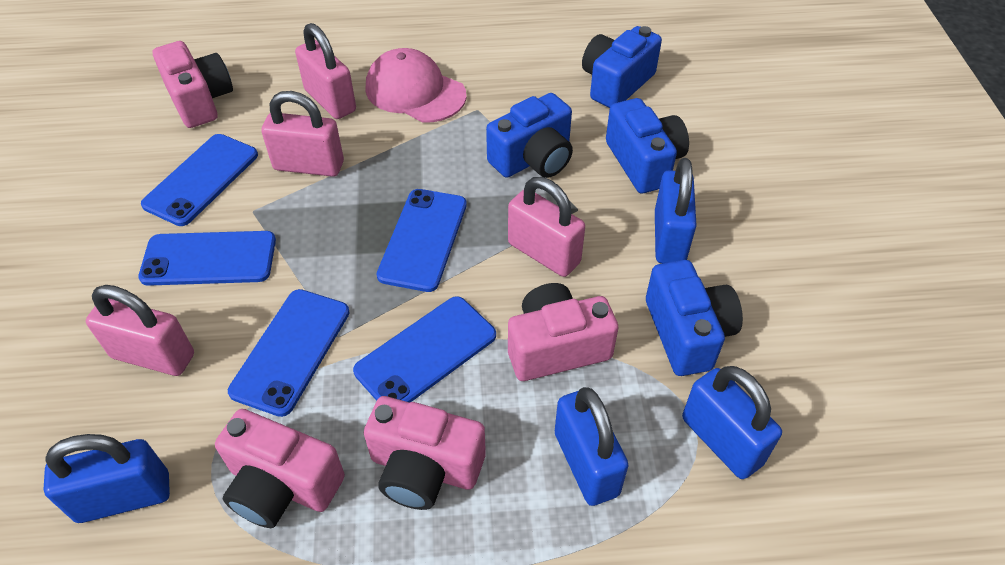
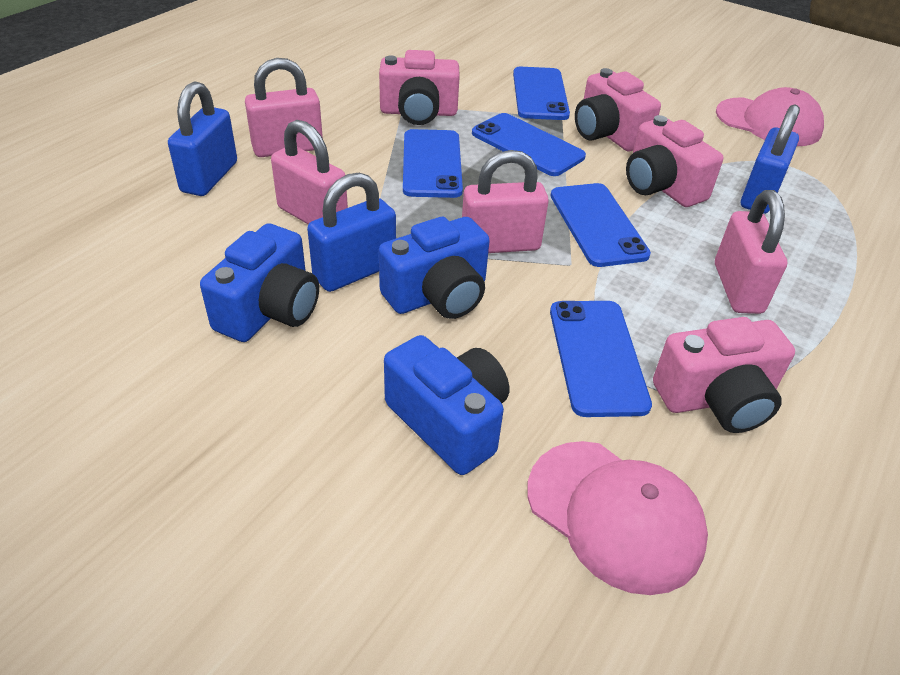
blue camera: 4 -> 3
blue padlock: 4 -> 3
pink cap: 1 -> 2

